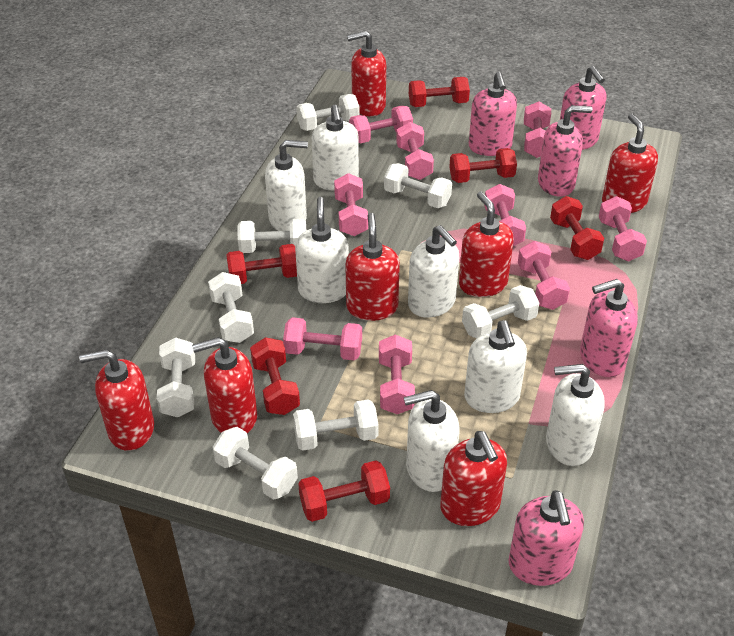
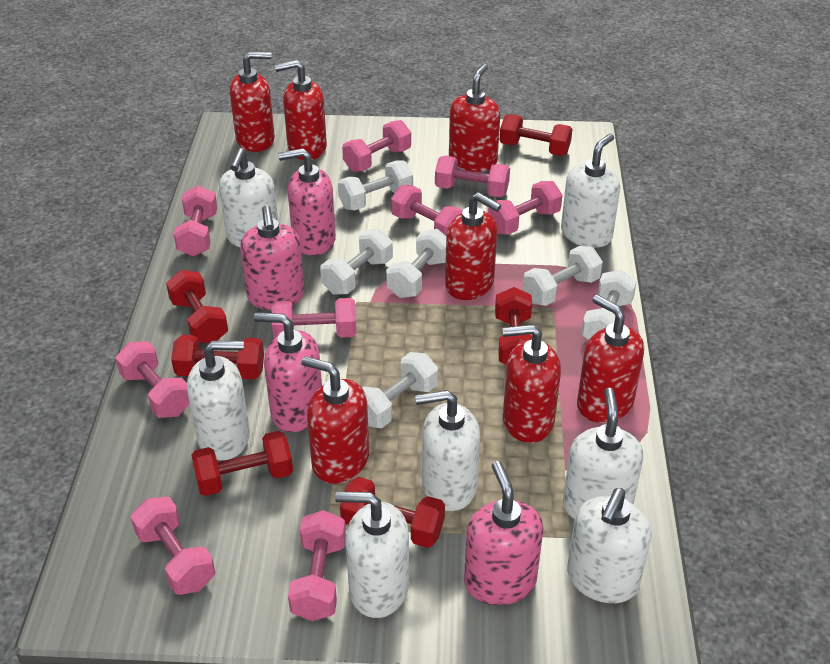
pink soap dispenser: 5 -> 4
white dumbbell: 8 -> 6

